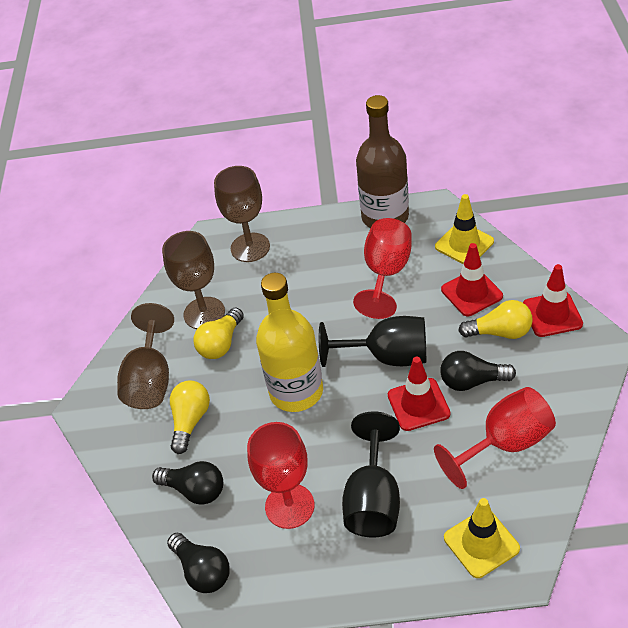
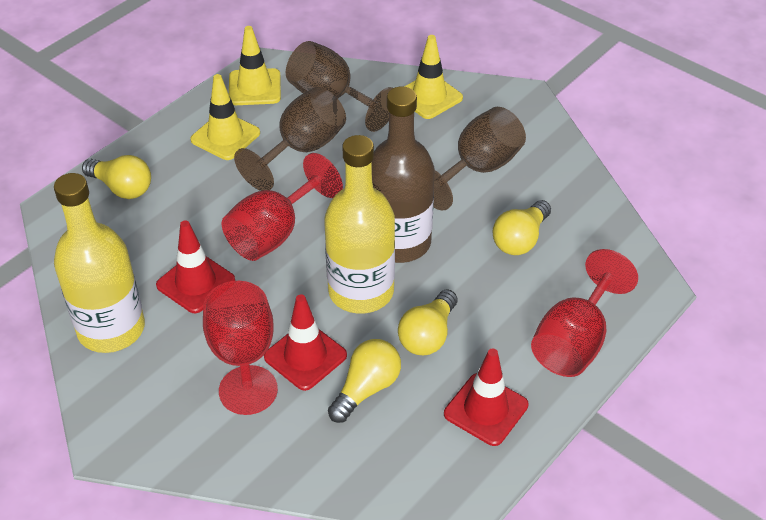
black goblet: 2 -> 0
black light bulb: 3 -> 0
yellow bottle: 1 -> 2
yellow light bulb: 3 -> 4
yellow traffic cone: 2 -> 3

